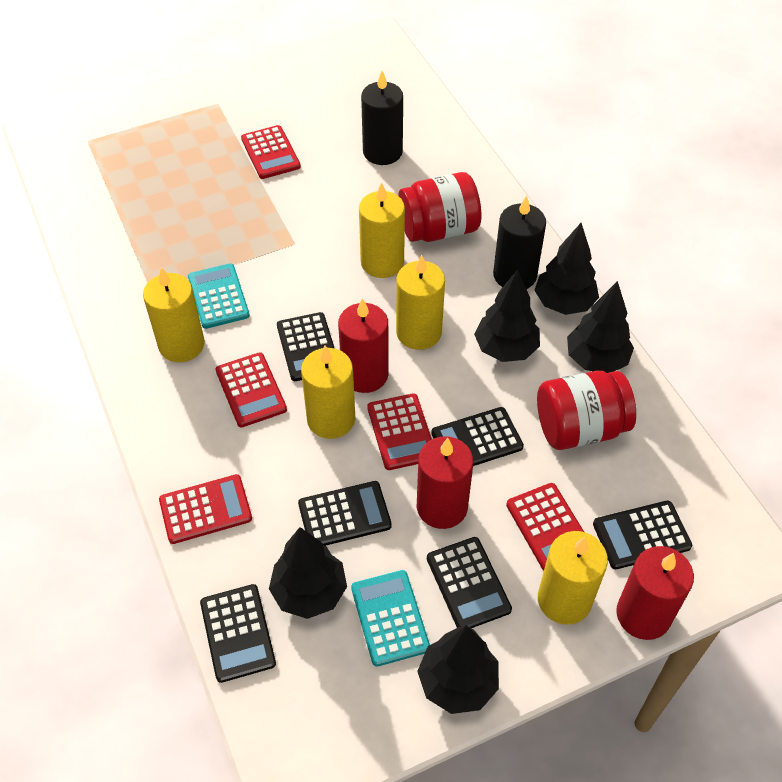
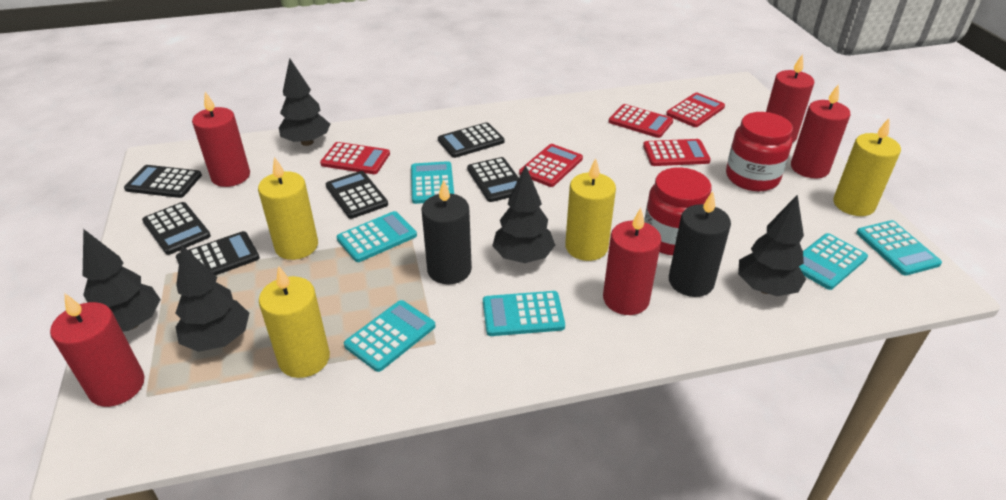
red candle: 3 -> 5
turquoise calculator: 2 -> 6
yellow candle: 5 -> 4

